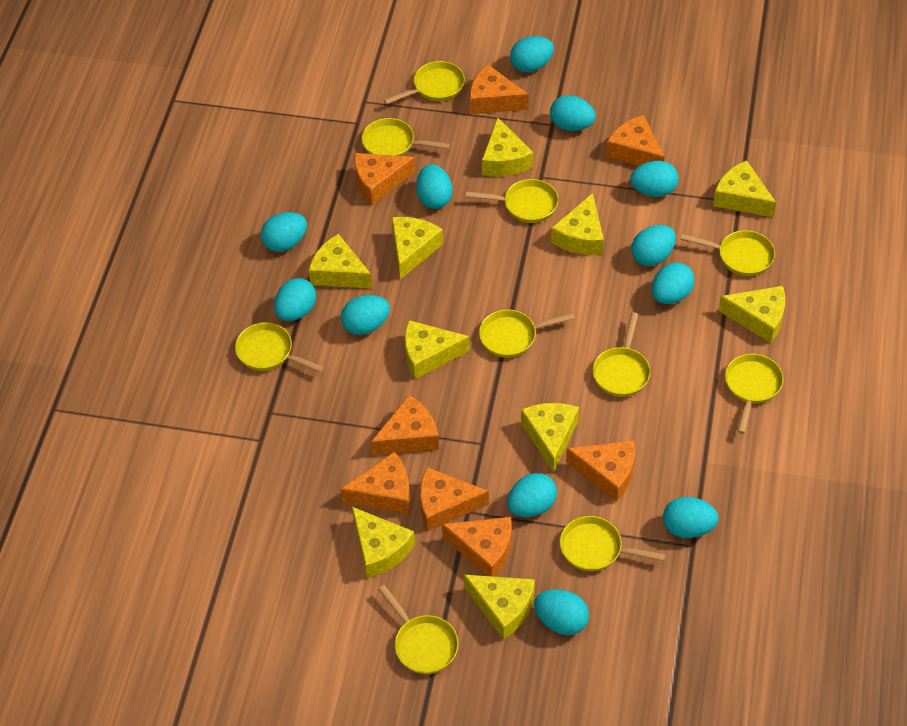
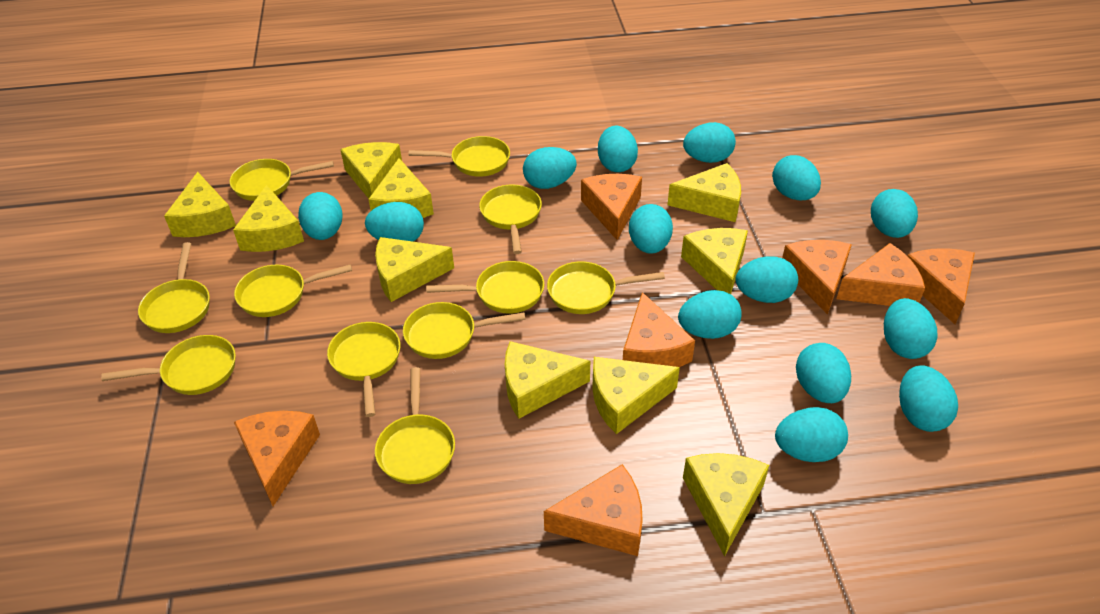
orange cheese: 8 -> 7
turquoise egg: 12 -> 14
yellow pan: 10 -> 11

